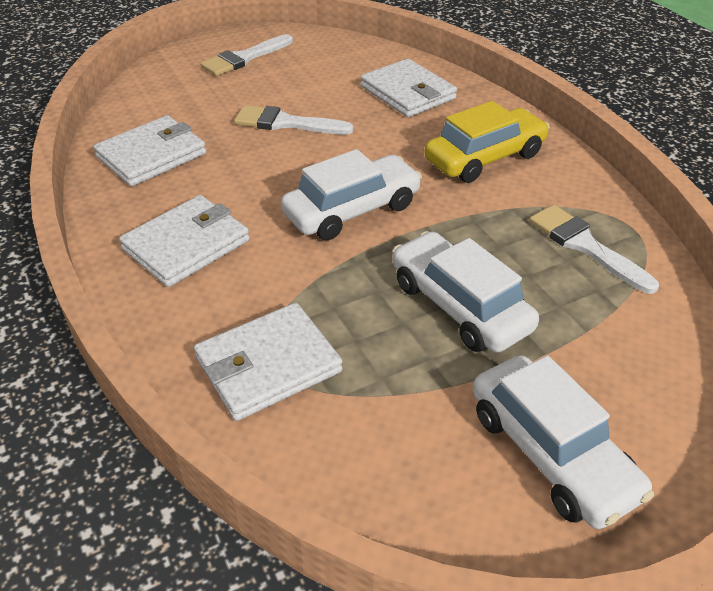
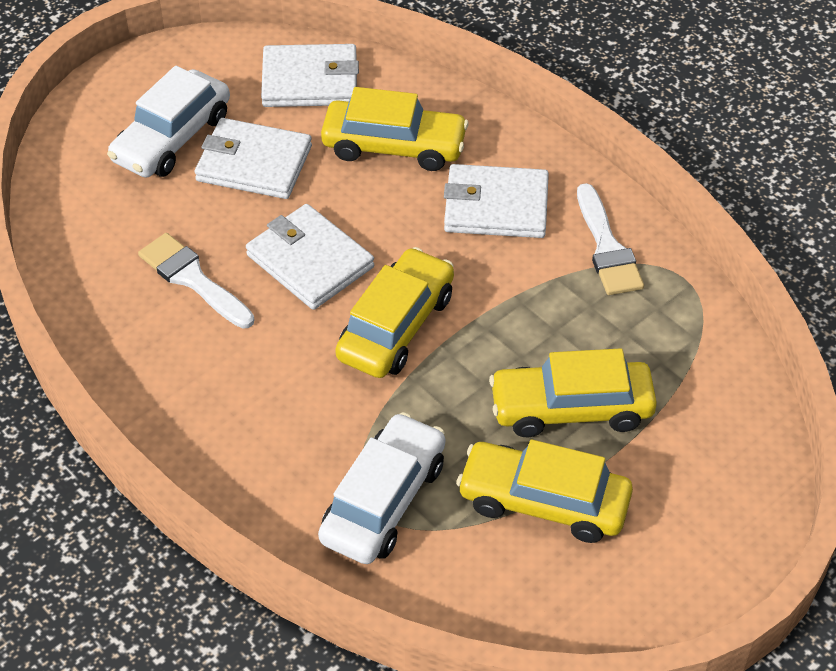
white brush: 3 -> 2
white car: 3 -> 2
yellow car: 1 -> 4

